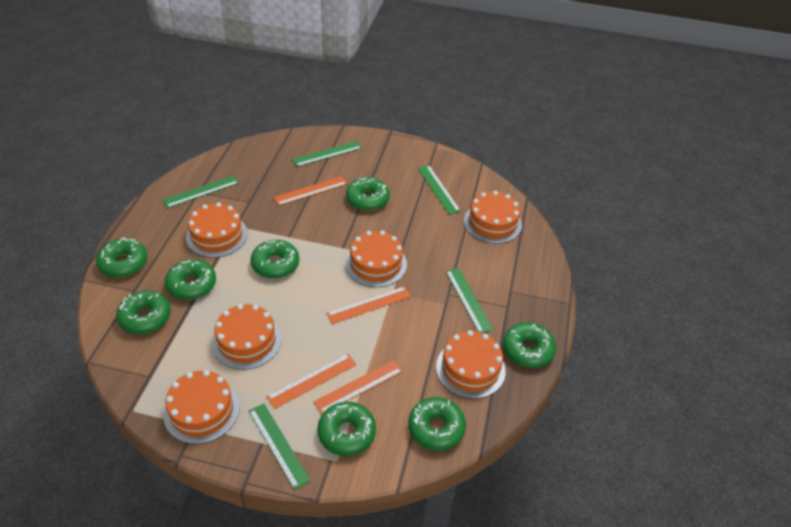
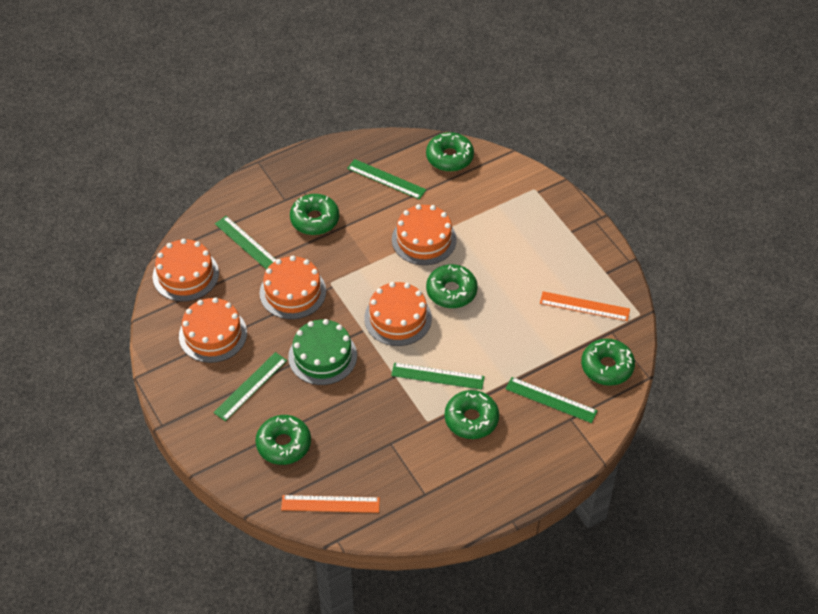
green cake: 0 -> 1
green donut: 8 -> 6
orange cake: 6 -> 5
orange ruler: 4 -> 2

